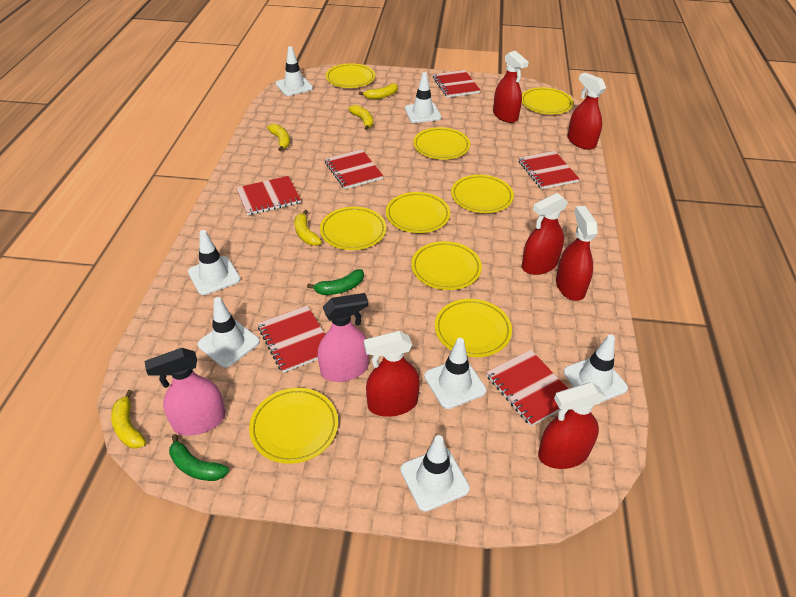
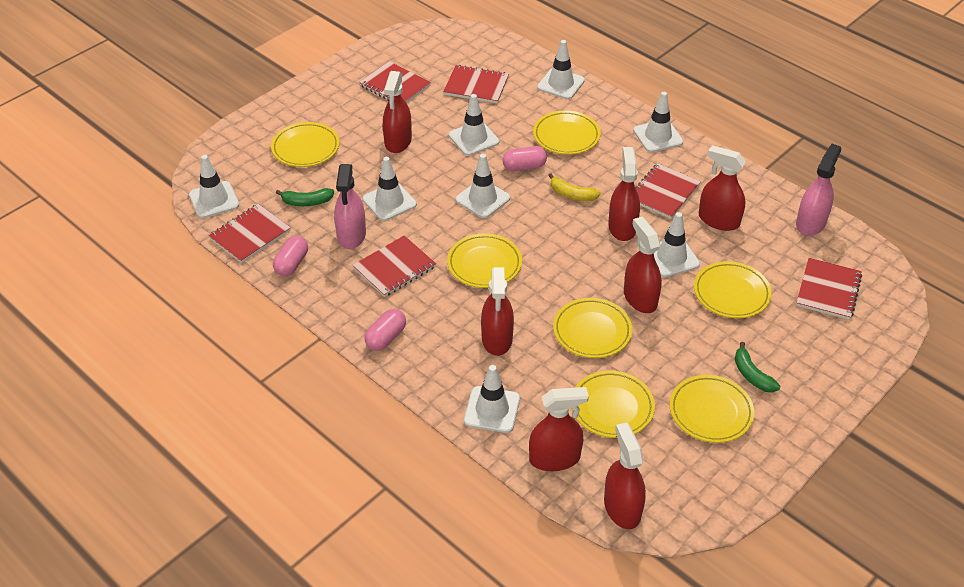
pink capsule: 0 -> 3
red spray bottle: 6 -> 7
white traffic cone: 7 -> 8
yellow banana: 5 -> 1
yellow plate: 9 -> 7

